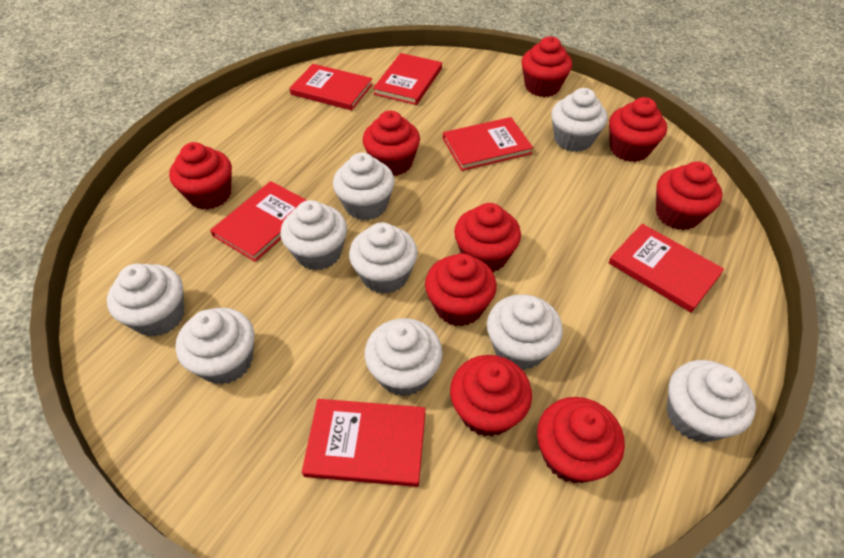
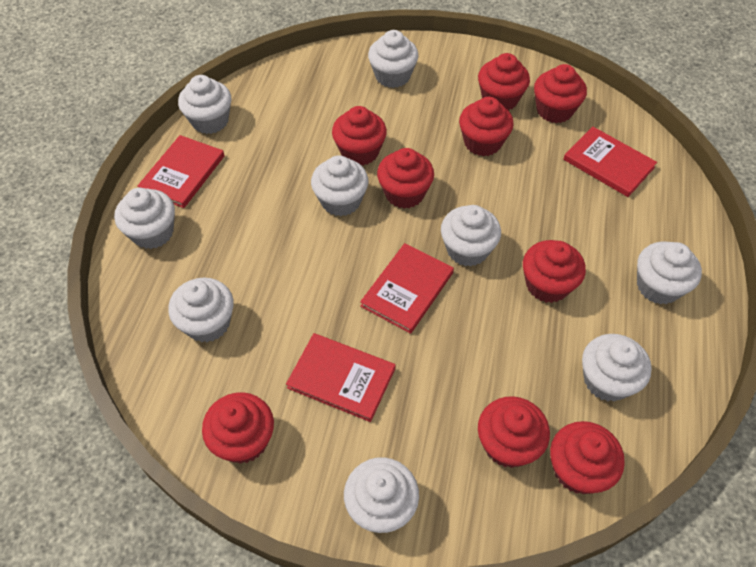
red book: 6 -> 4

